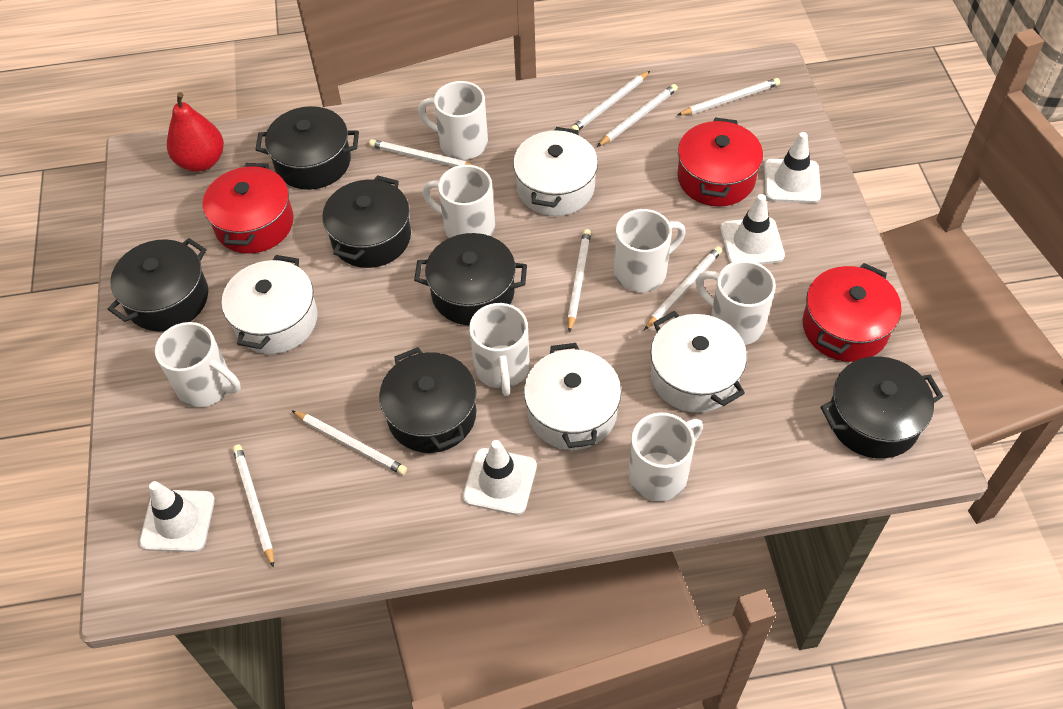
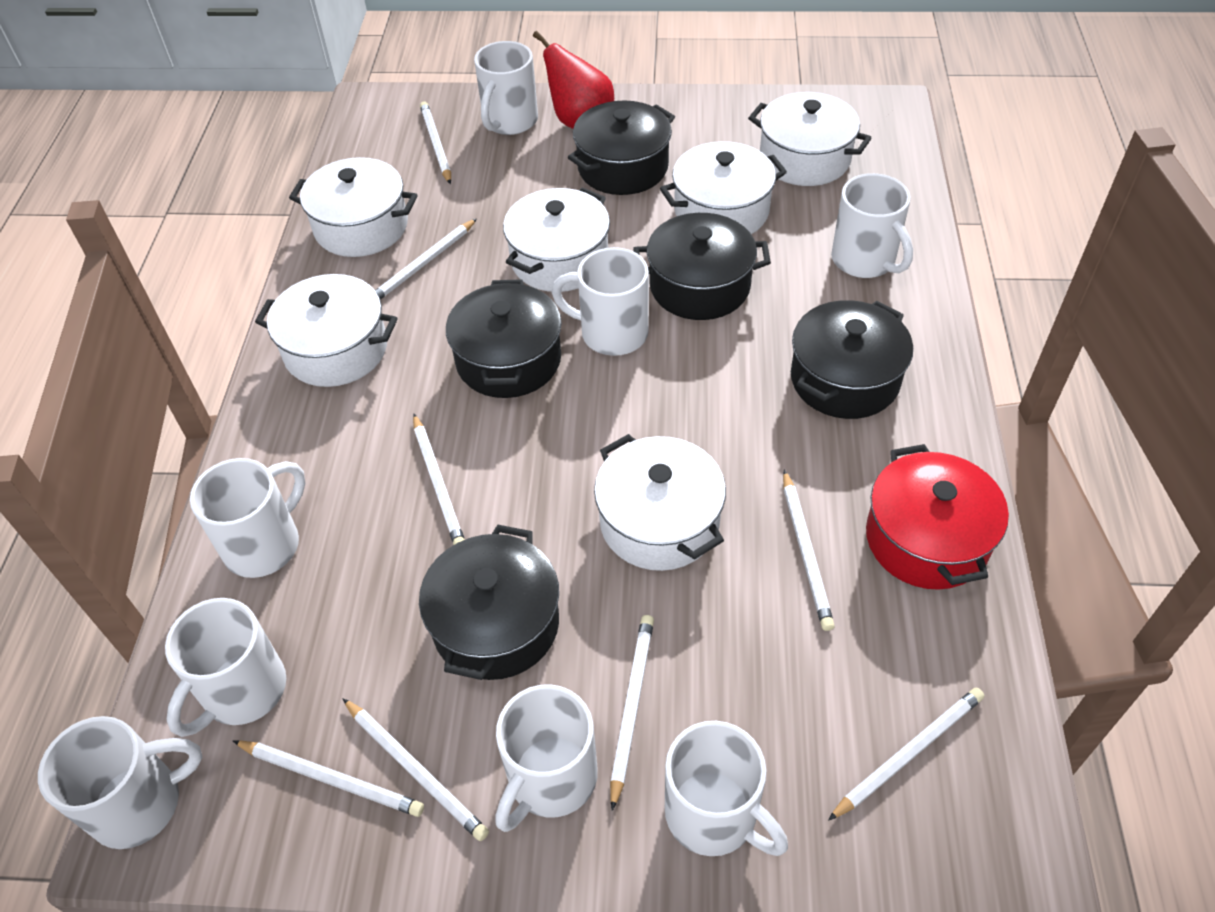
black pot: 6 -> 5
red pot: 3 -> 1
white mug: 7 -> 8
white pot: 4 -> 6
white traffic cone: 4 -> 0

